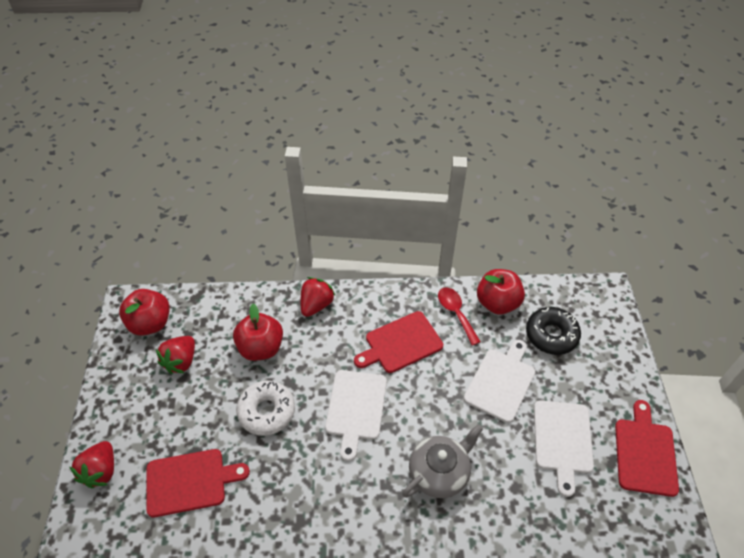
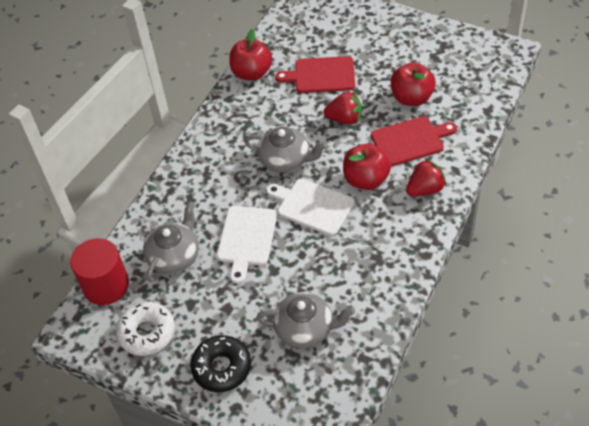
grey teapot: 1 -> 3
red cutting board: 3 -> 2
red cylinder: 0 -> 1
red spoon: 1 -> 0
red strawberry: 3 -> 2
white cutting board: 3 -> 2

